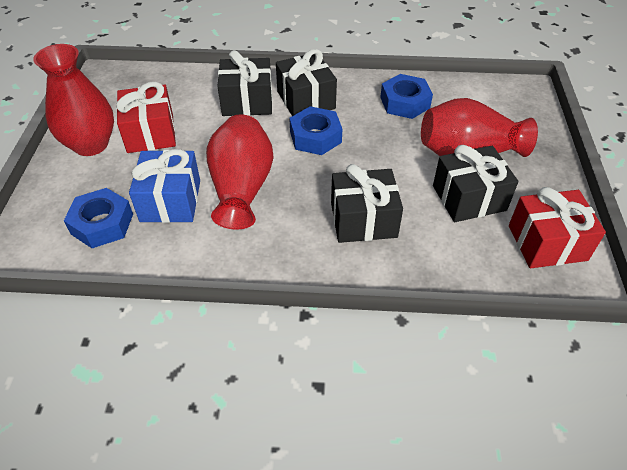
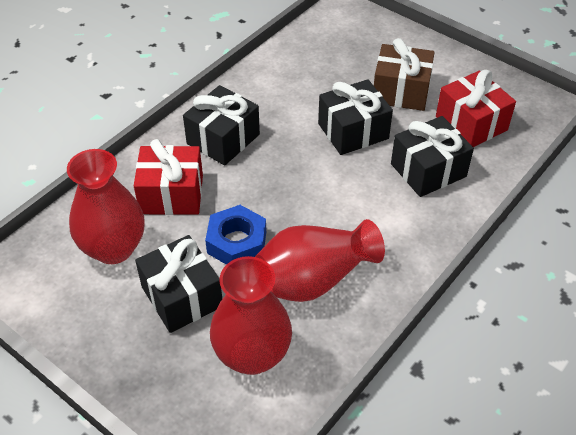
blue gift: 1 -> 0
blue nut: 3 -> 1
brown gift: 0 -> 1

